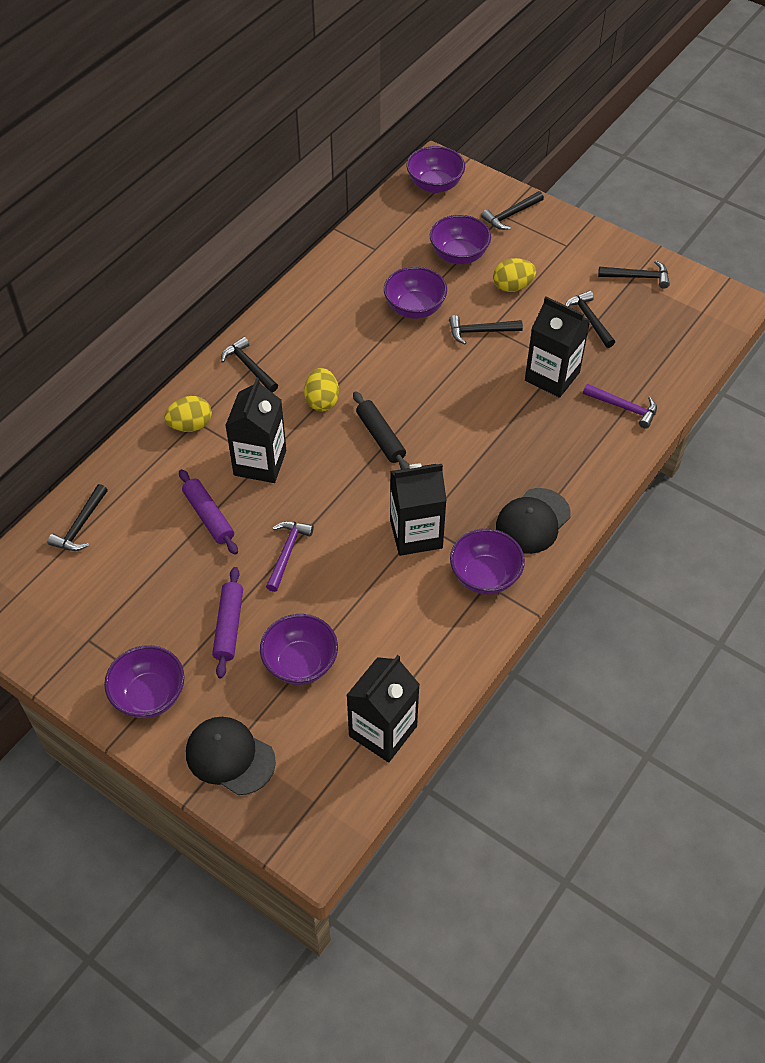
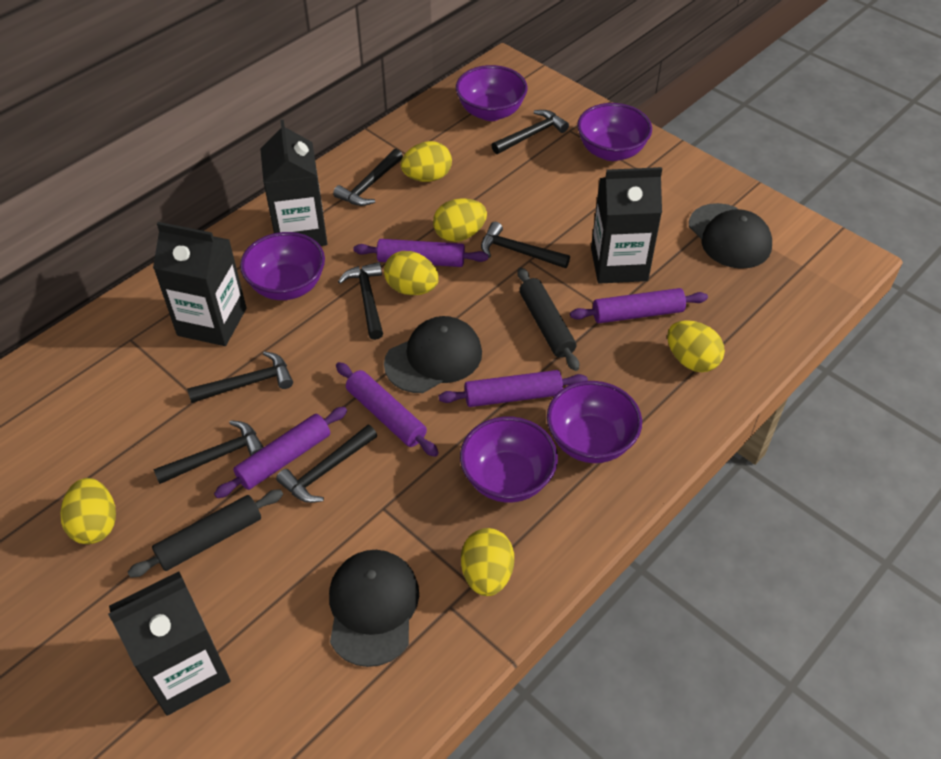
black cap: 2 -> 3
black hammer: 6 -> 7
black rolling pin: 1 -> 2
purple bowl: 6 -> 5
purple hammer: 2 -> 0
purple rolling pin: 2 -> 5
yellow egg: 3 -> 6

